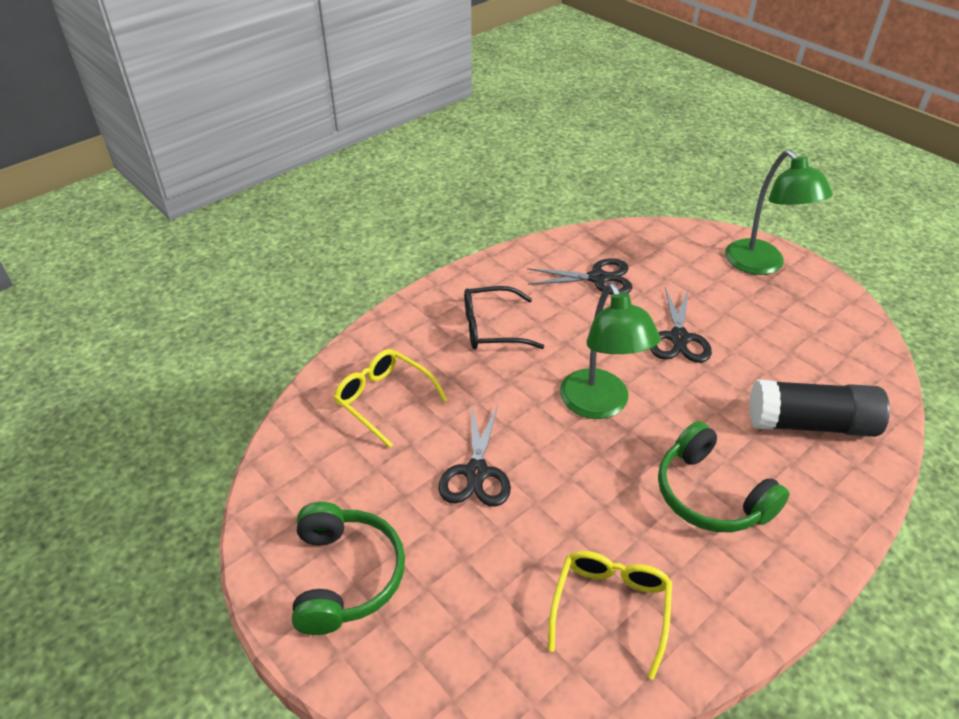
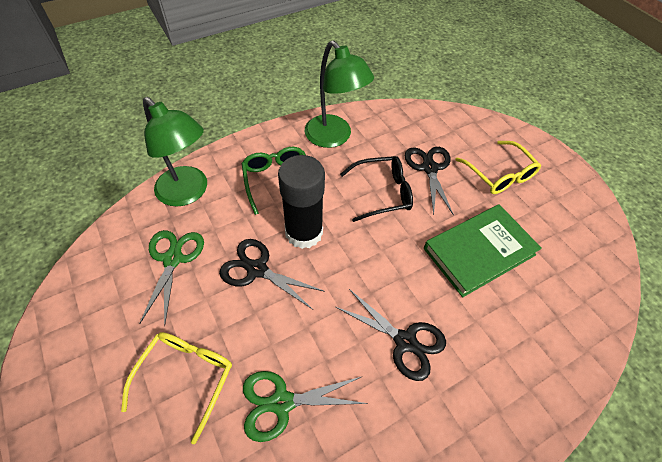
green book: 0 -> 1
green glasses: 0 -> 1
green headphones: 2 -> 0
green scissors: 0 -> 2

